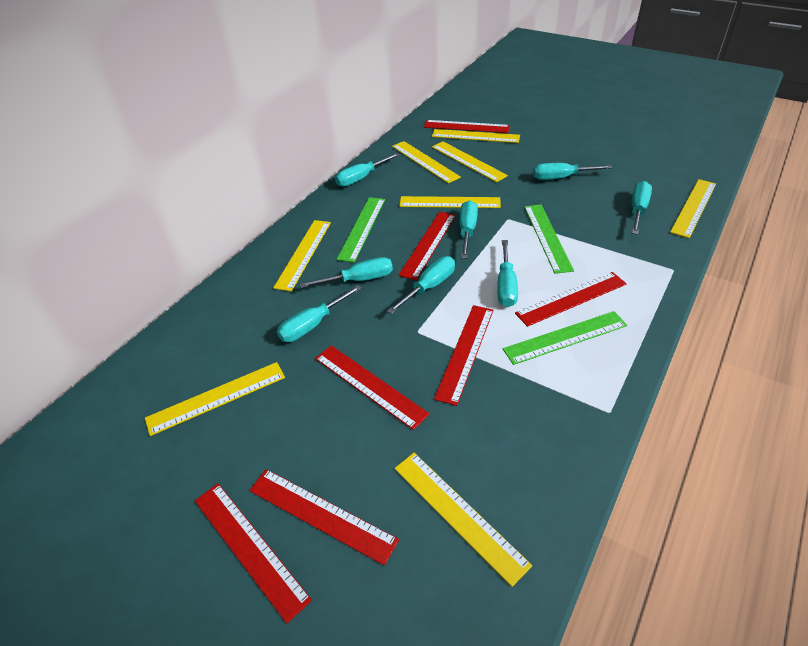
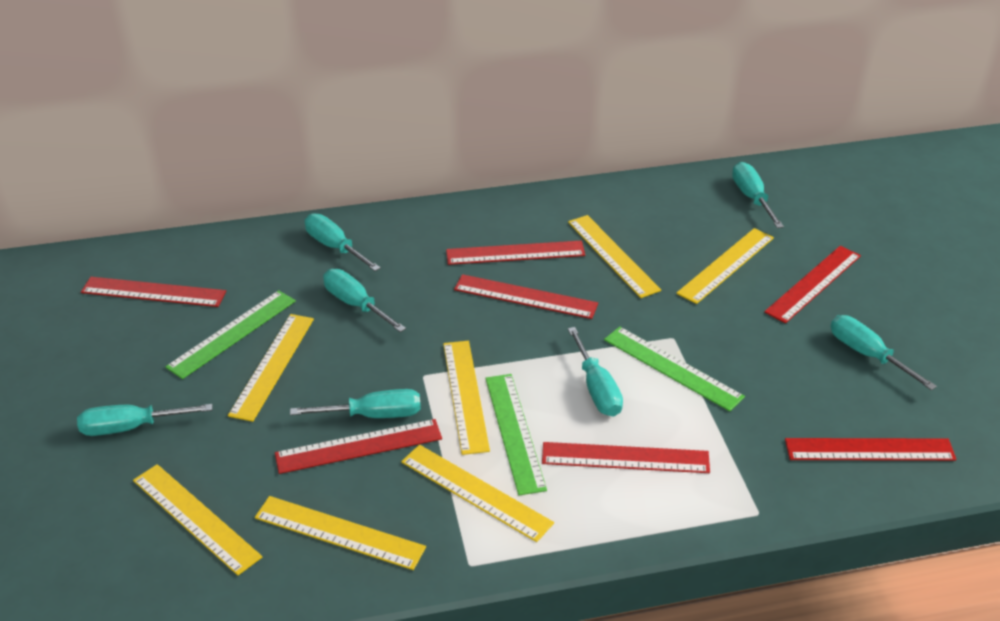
turquoise screwdriver: 8 -> 7
yellow ruler: 8 -> 7

